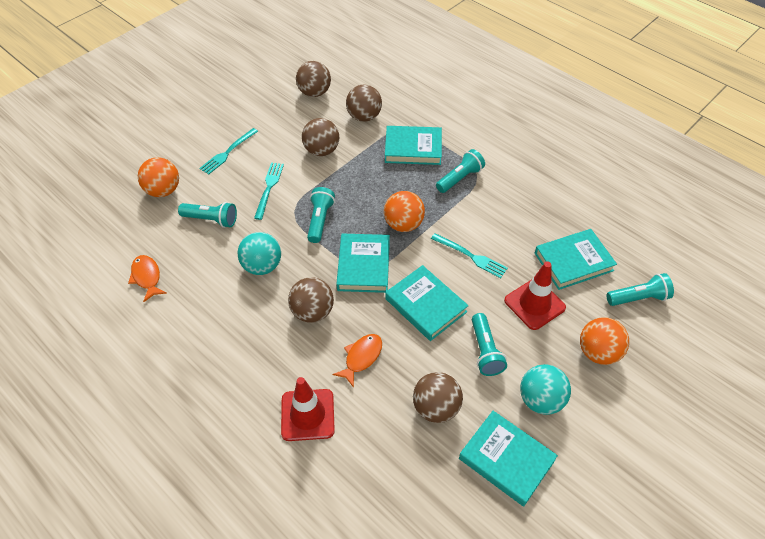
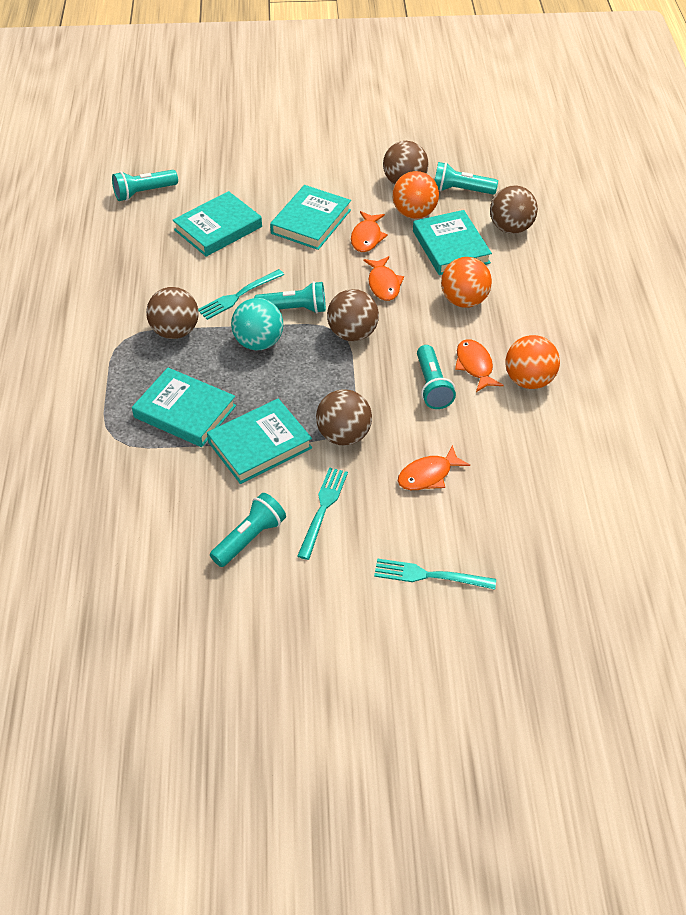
orange fish: 2 -> 4
red traffic cone: 2 -> 0
turquoise ball: 2 -> 1

